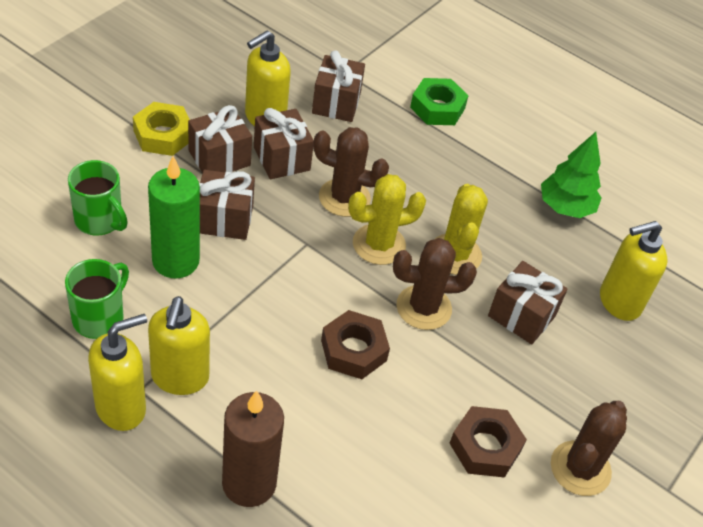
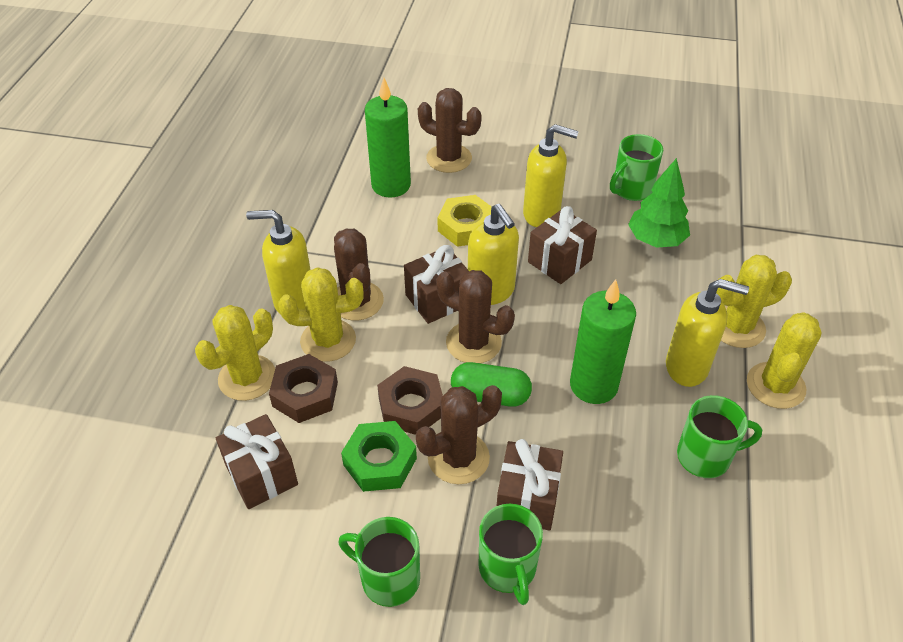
brown cactus: 3 -> 4
brown candle: 1 -> 0
brown gift: 5 -> 4
green candle: 1 -> 2
green capsule: 0 -> 1
green mug: 2 -> 4
yellow cactus: 2 -> 4

